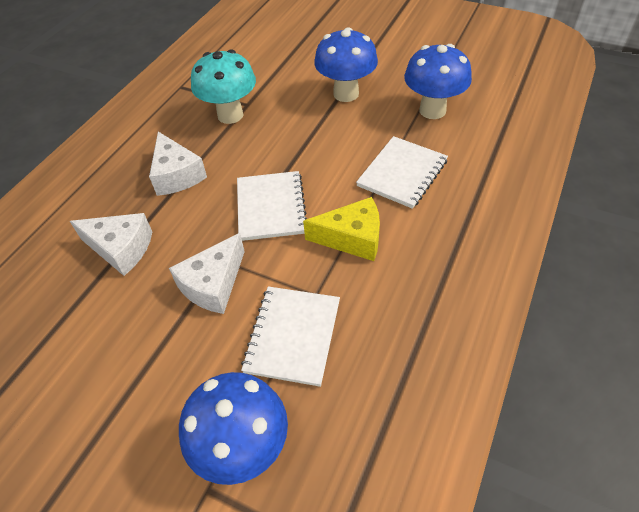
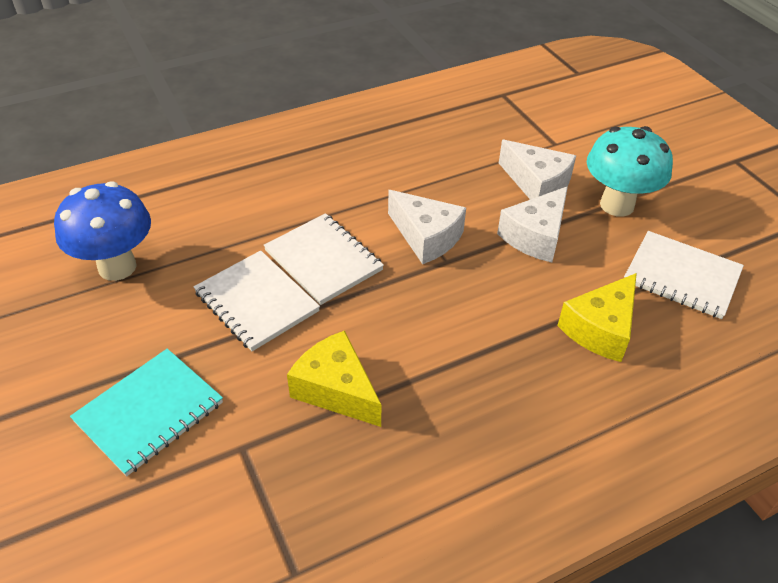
blue mushroom: 3 -> 1
turquoise notebook: 0 -> 1
yellow cheese: 1 -> 2

